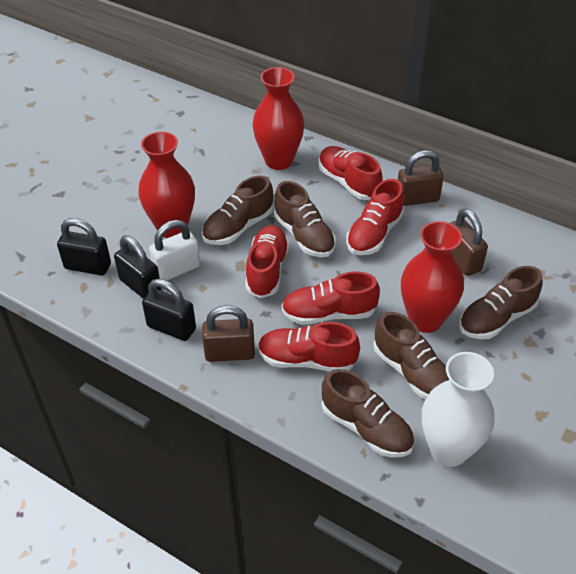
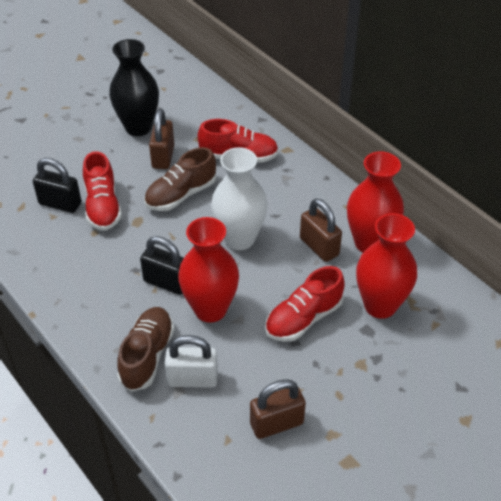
black padlock: 3 -> 2
black vase: 0 -> 1
brown shoe: 5 -> 2
red shoe: 5 -> 3

